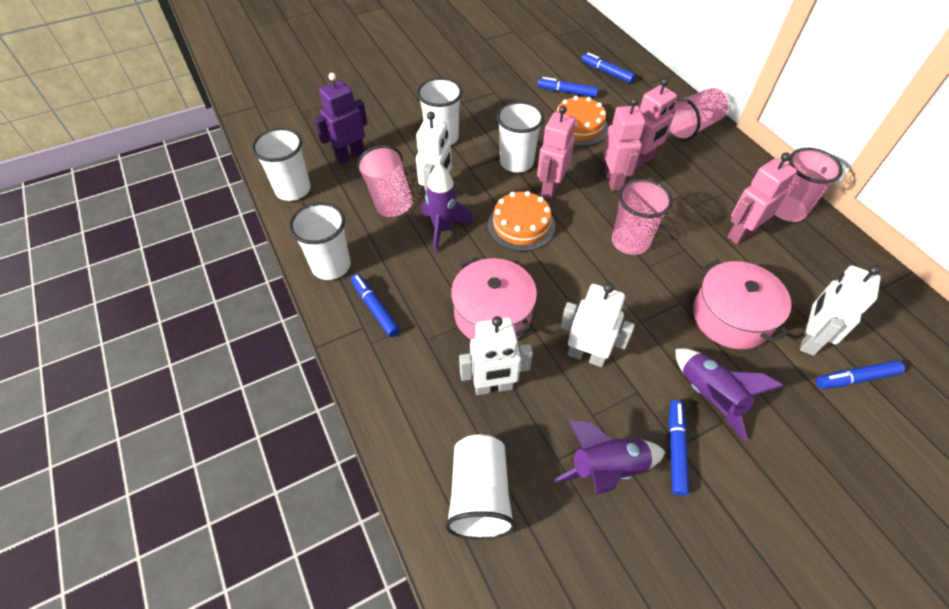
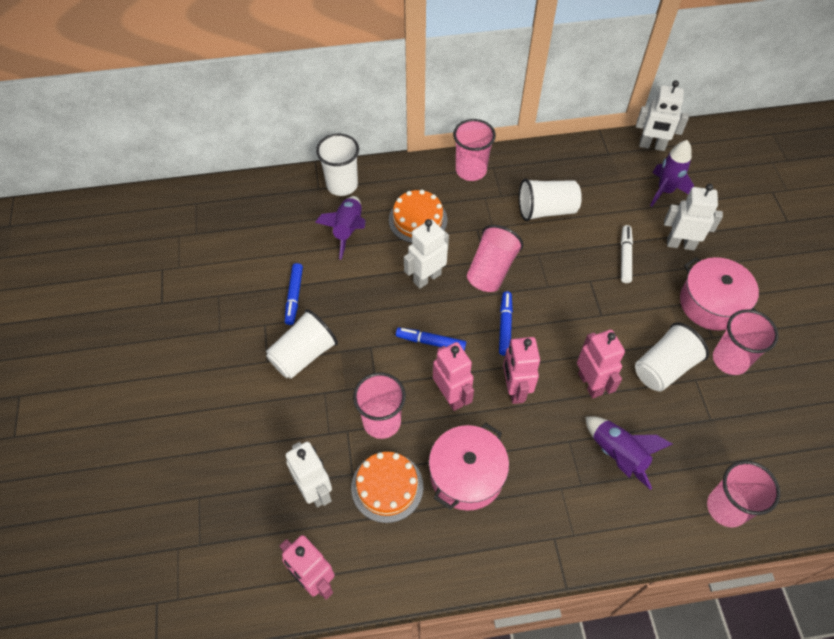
blue marker: 5 -> 3
pink cup: 4 -> 5
purple robot: 1 -> 0
white cup: 5 -> 4
white marker: 0 -> 1

